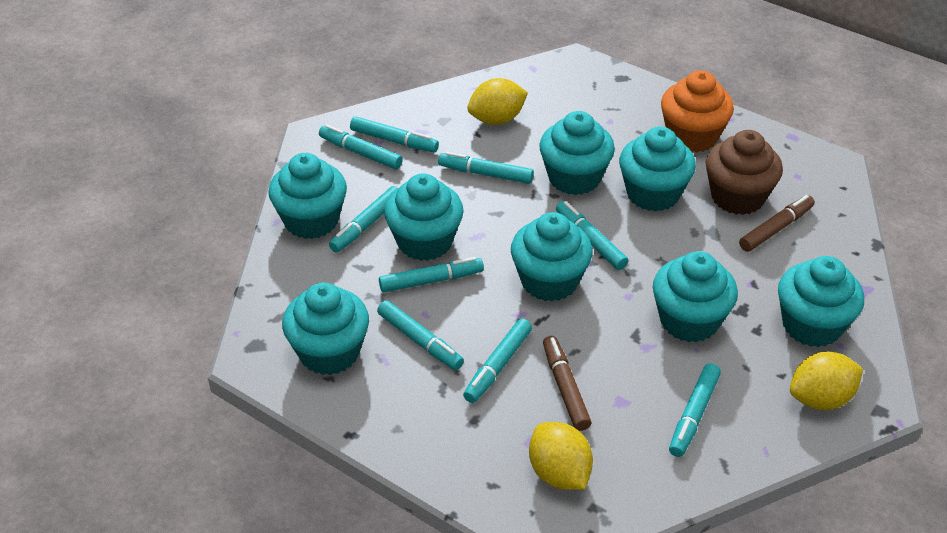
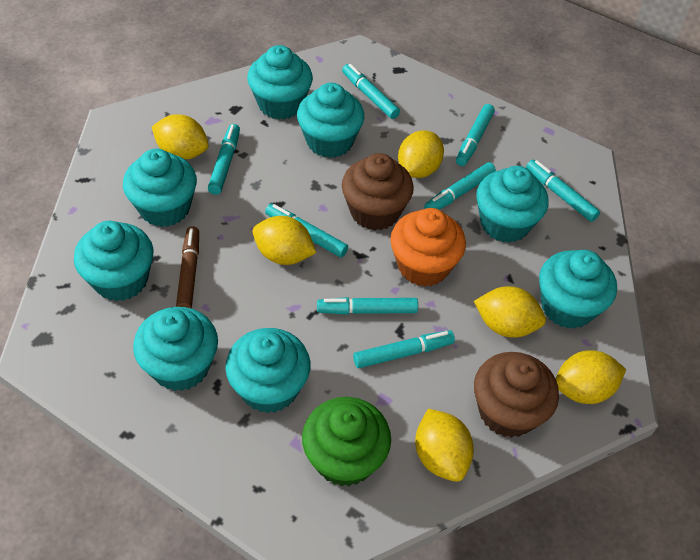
brown cupcake: 1 -> 2
brown marker: 2 -> 1
green cupcake: 0 -> 1
turquoise marker: 9 -> 8
yellow lemon: 3 -> 6

